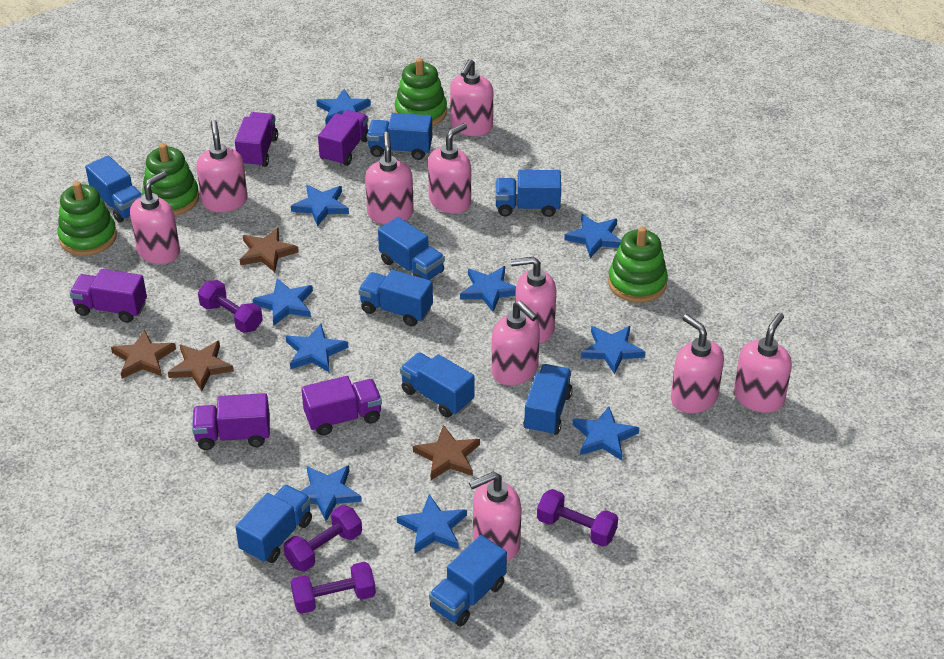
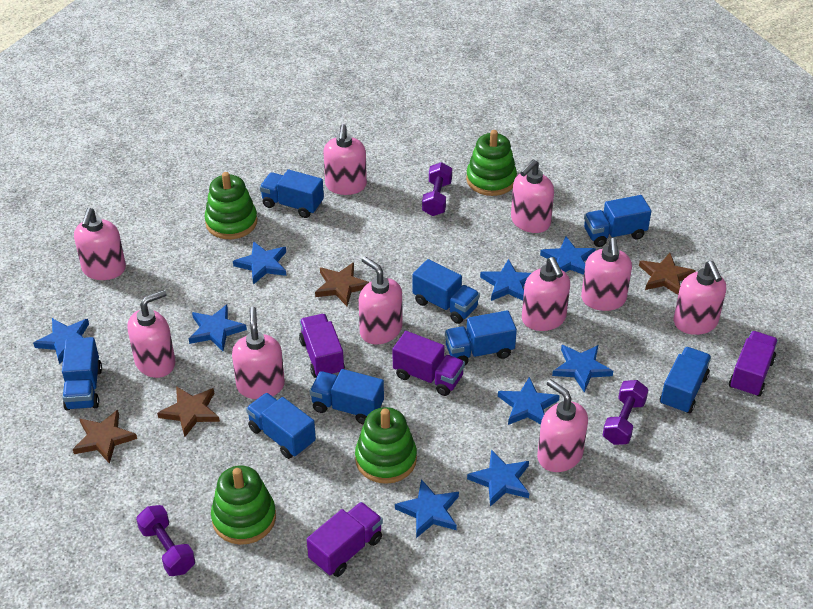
blue star: 10 -> 9
blue truck: 9 -> 8
purple dumbbell: 4 -> 3
purple truck: 5 -> 4

